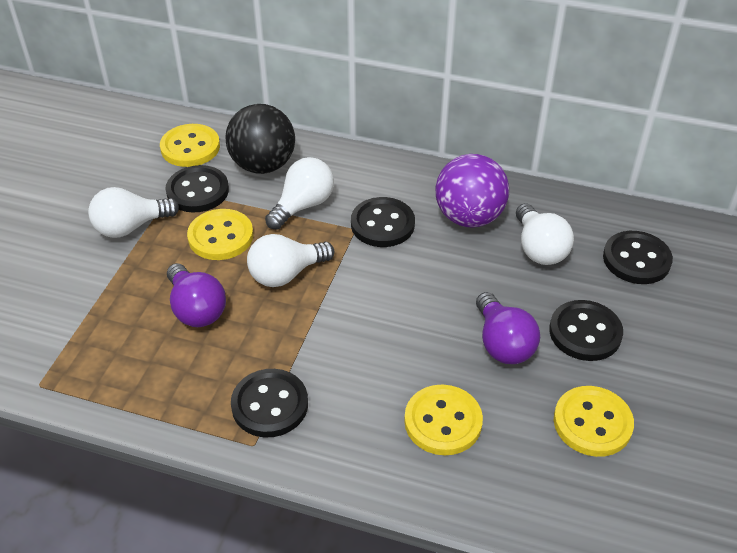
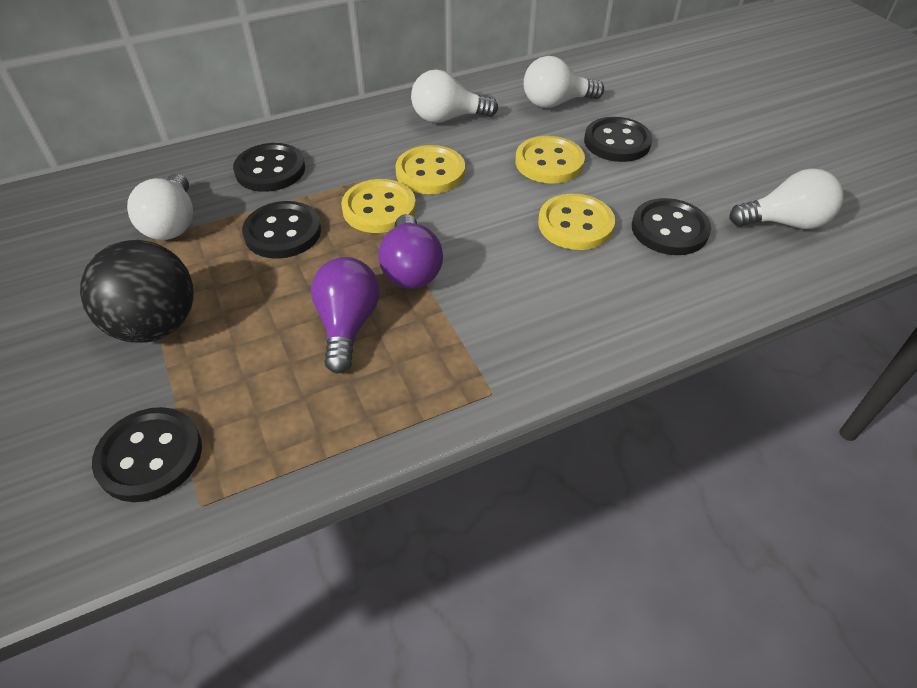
purple ball: 1 -> 0

